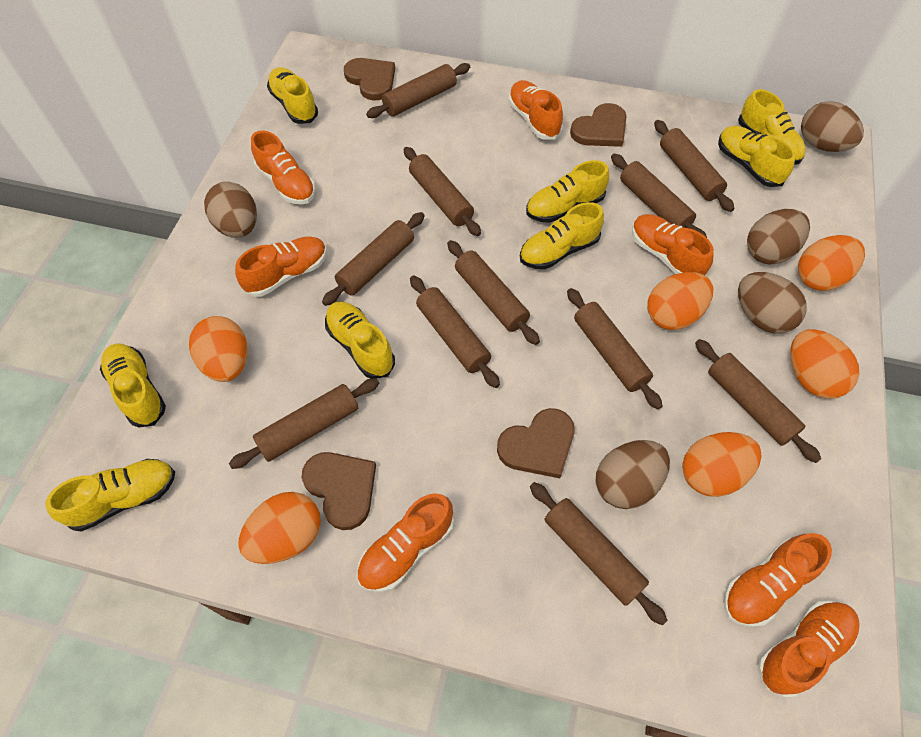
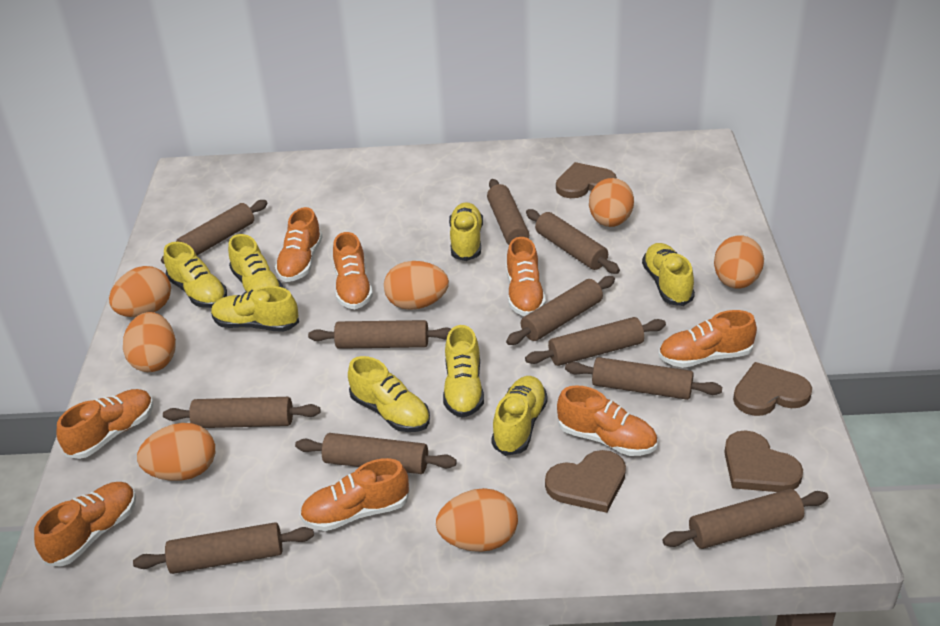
brown egg: 5 -> 0
orange egg: 6 -> 7
orange shoe: 7 -> 8

